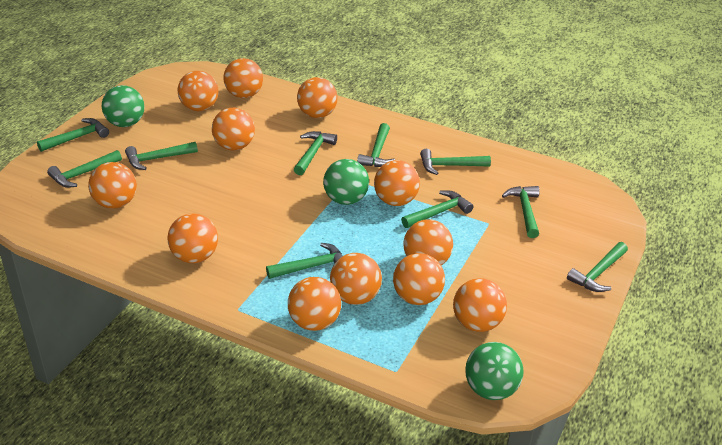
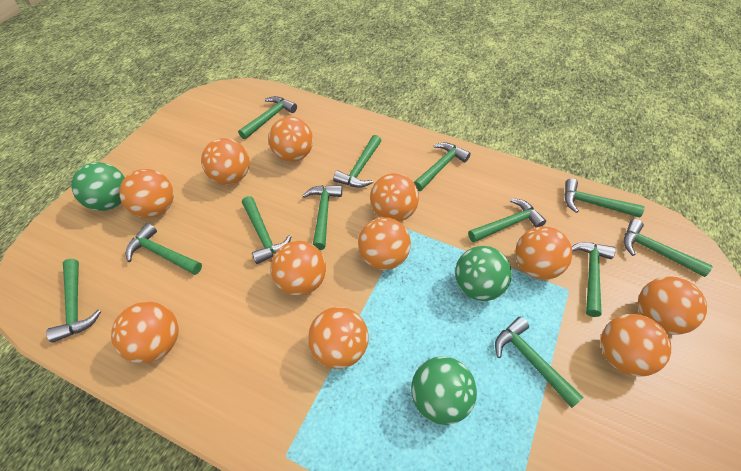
green hammer: 10 -> 12
orange ball: 12 -> 11

